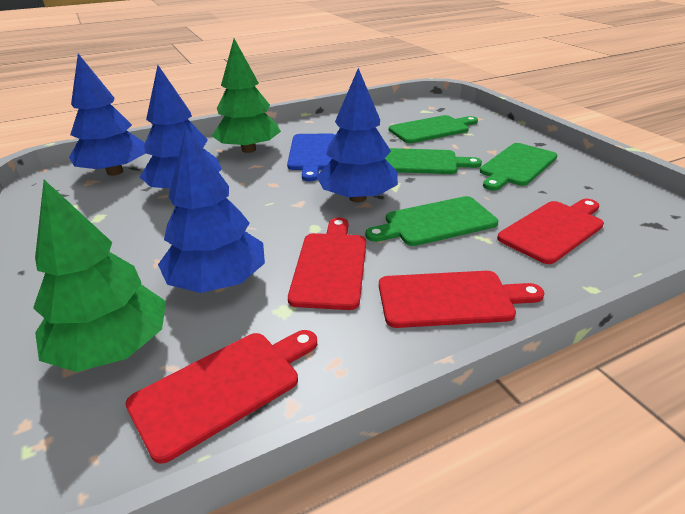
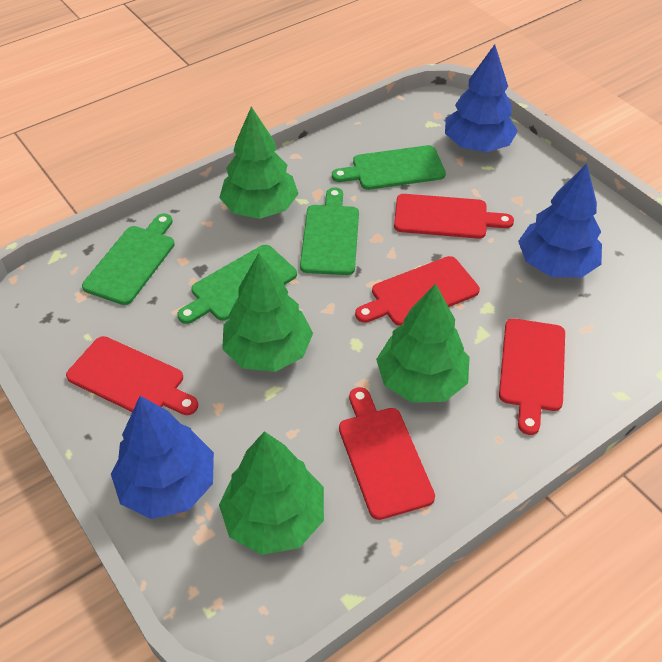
blue cutting board: 1 -> 0
blue tree: 4 -> 3
green tree: 2 -> 4
red cutting board: 4 -> 5

